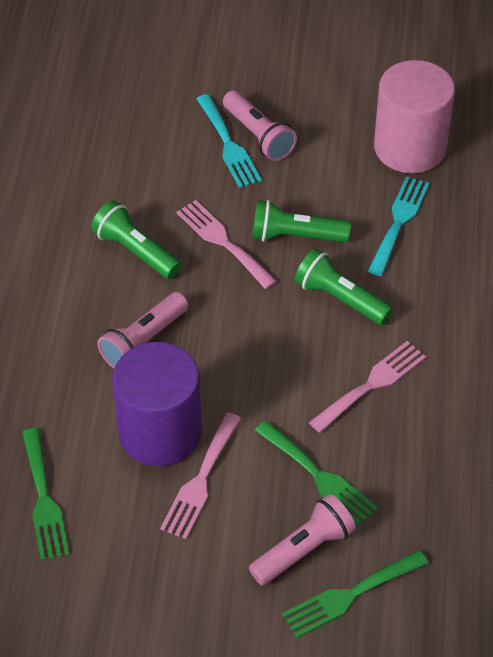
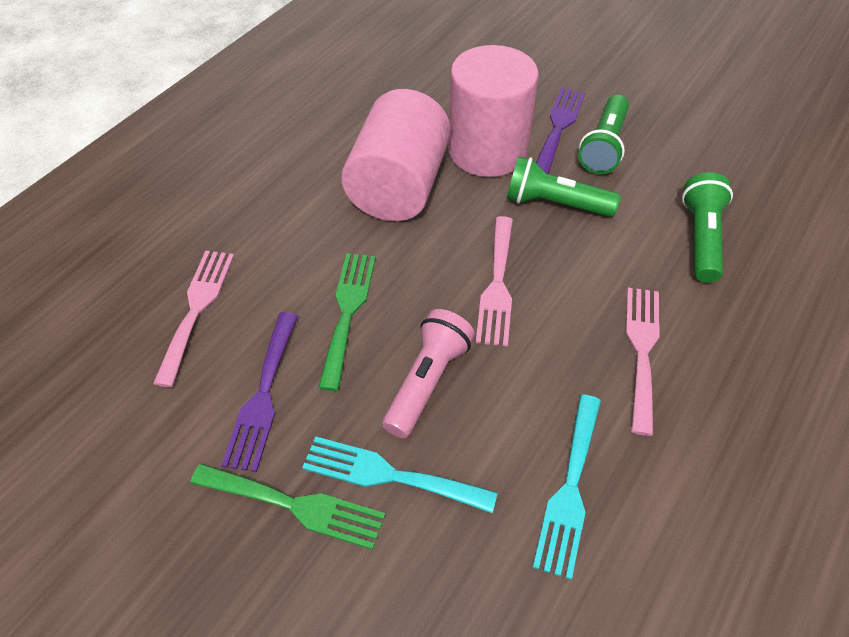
green fork: 3 -> 2
pink cylinder: 1 -> 2
pink flashlight: 3 -> 1
purple cylinder: 1 -> 0
purple fork: 0 -> 2

